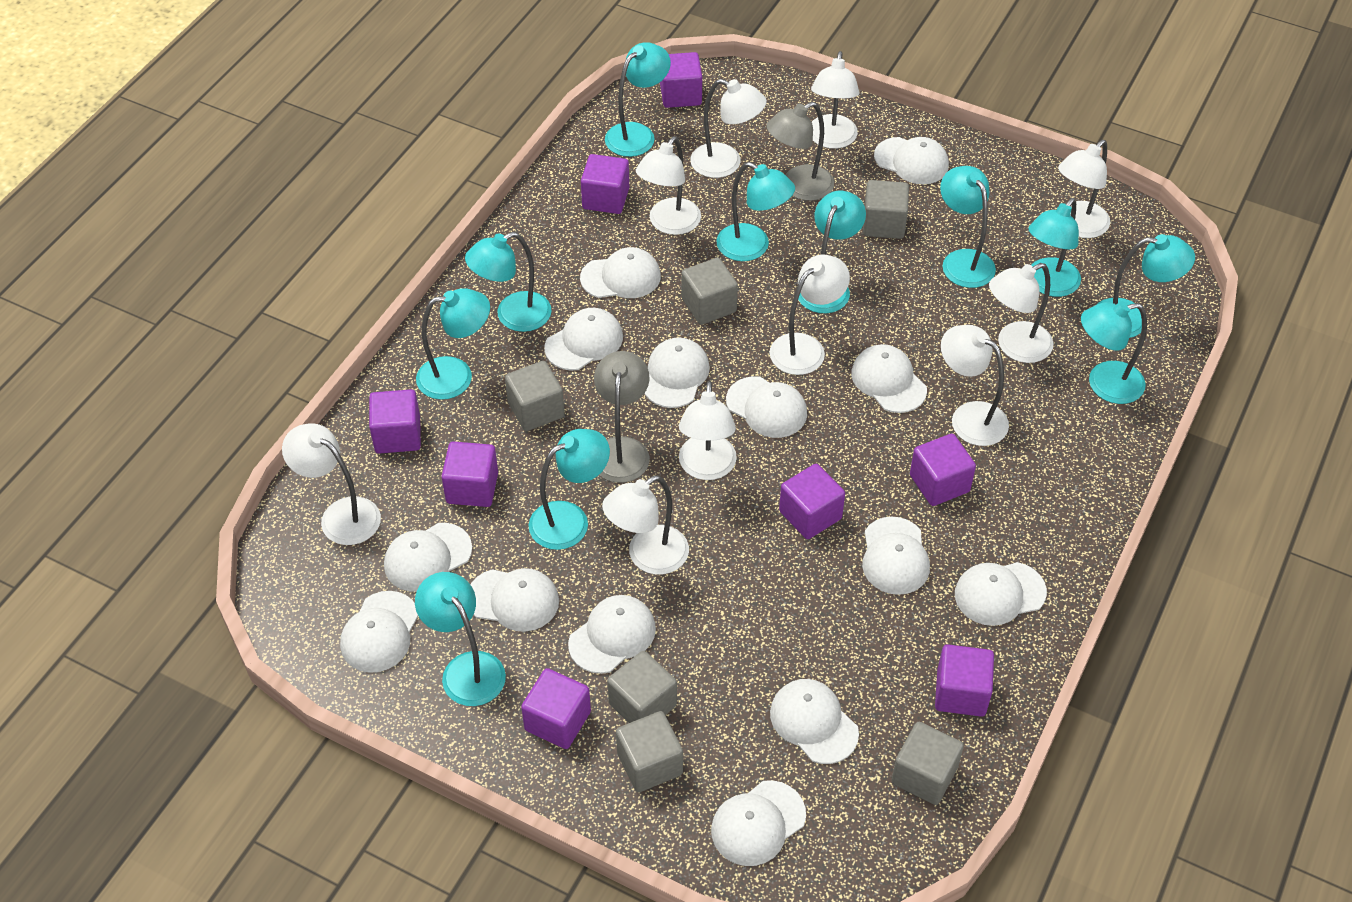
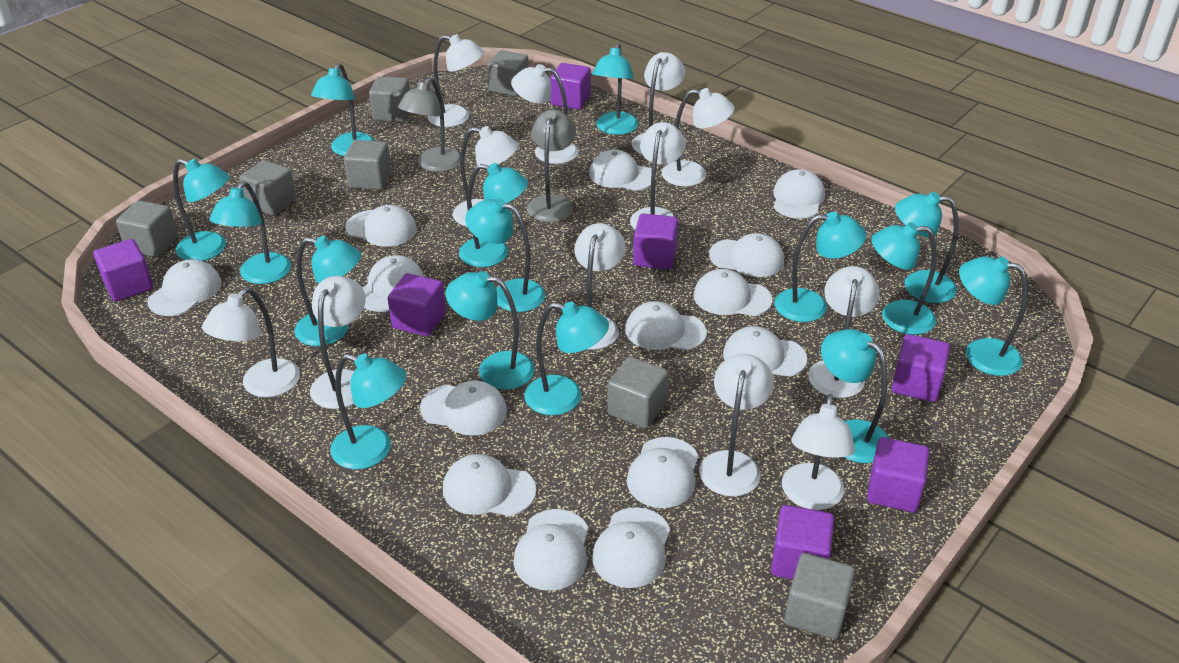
grey cube: 6 -> 7
purple cube: 8 -> 7
turquoise lamp: 11 -> 15
white lamp: 10 -> 12

